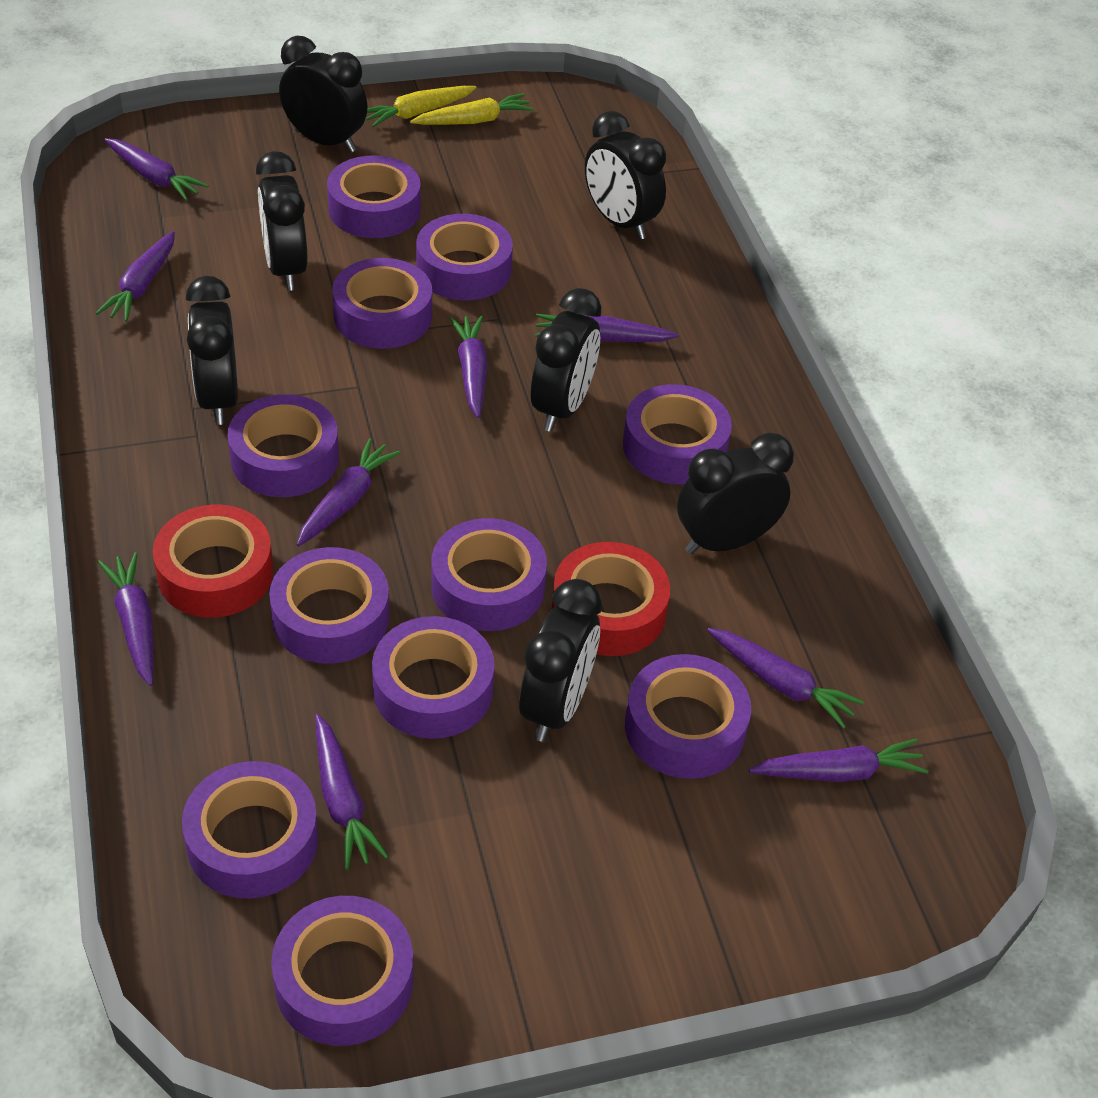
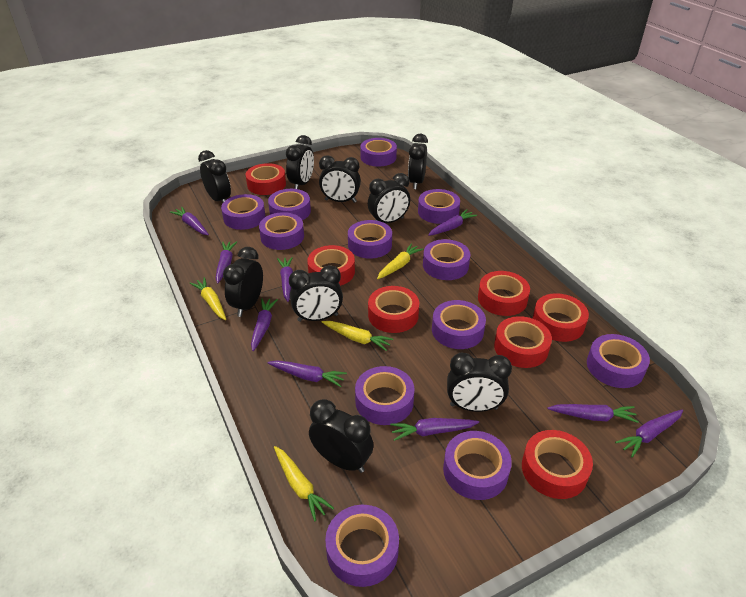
black clock: 7 -> 9
purple tape: 11 -> 12
red tape: 2 -> 7
yellow carrot: 2 -> 4

